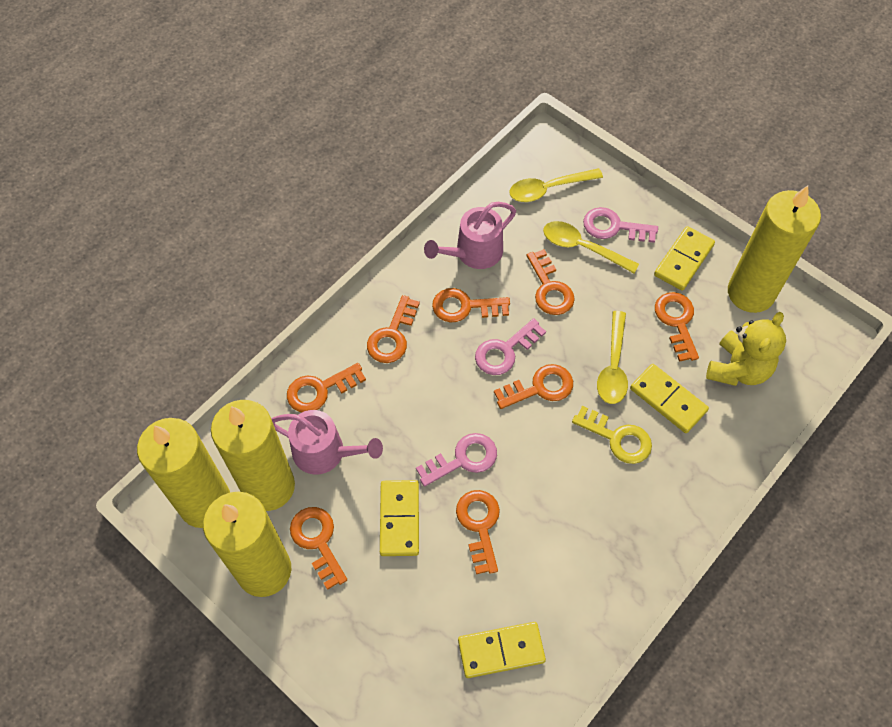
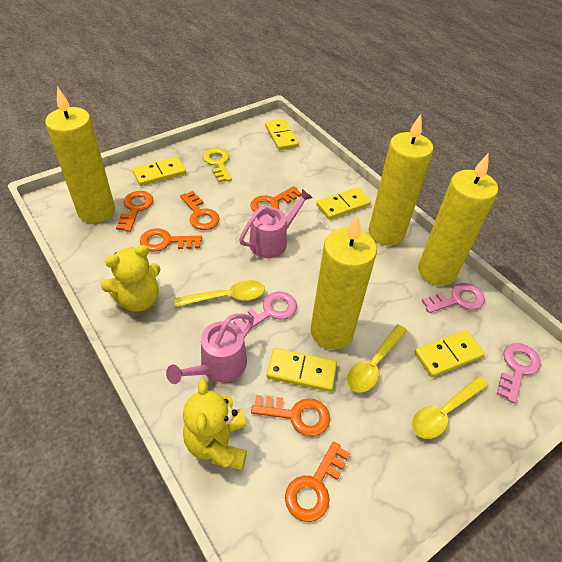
orange key: 8 -> 6
yellow domino: 4 -> 5
yellow teddy bear: 1 -> 2

